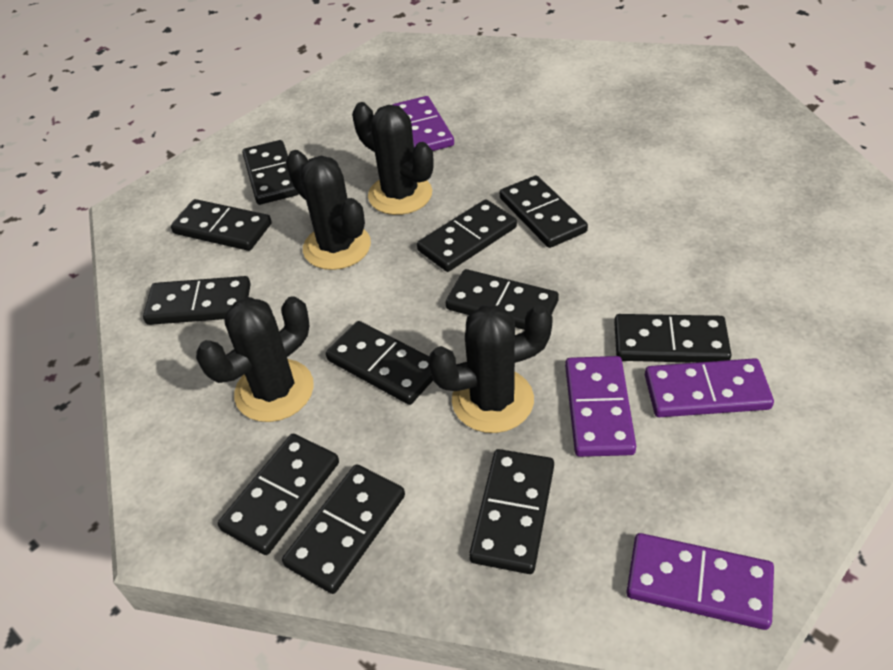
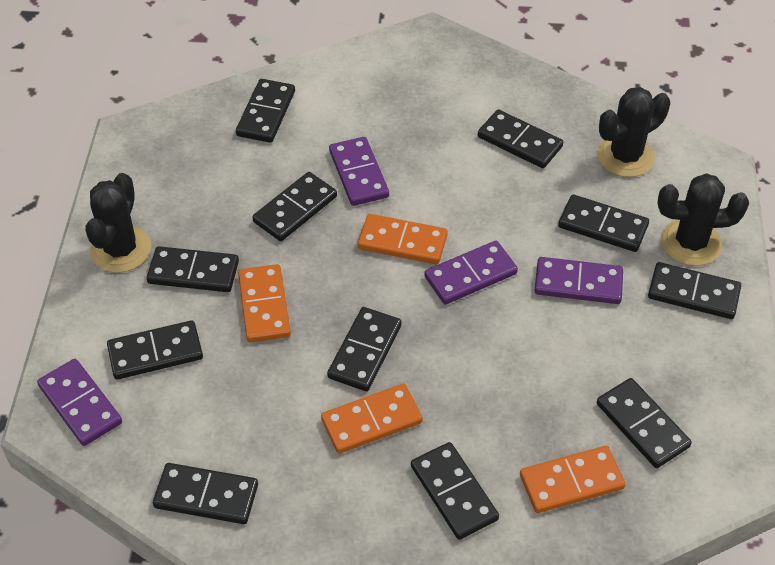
black cactus: 4 -> 3
orange domino: 0 -> 4

